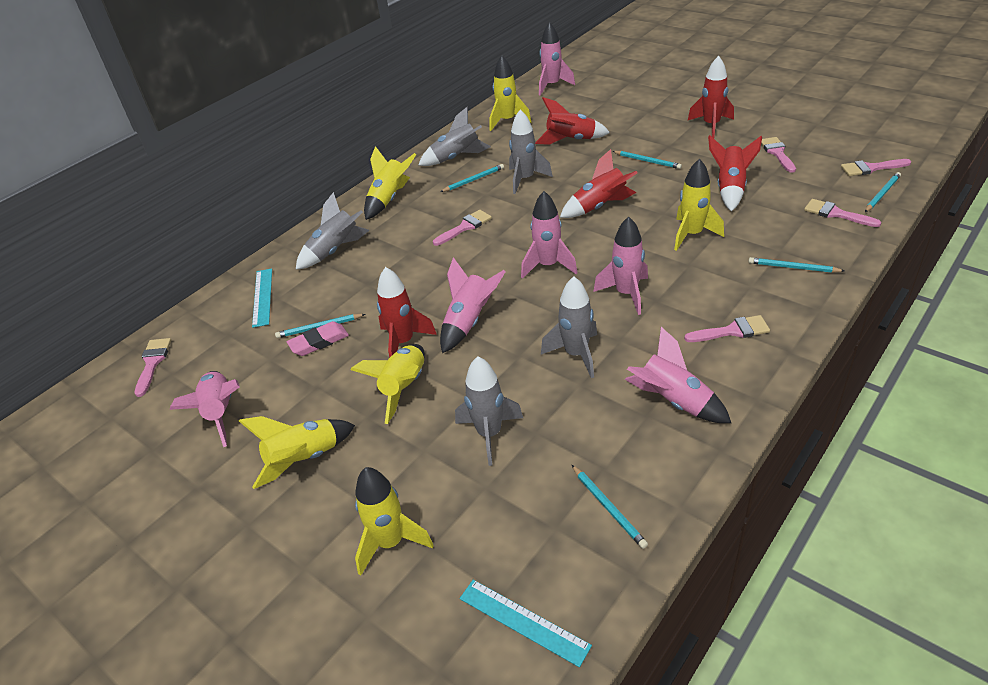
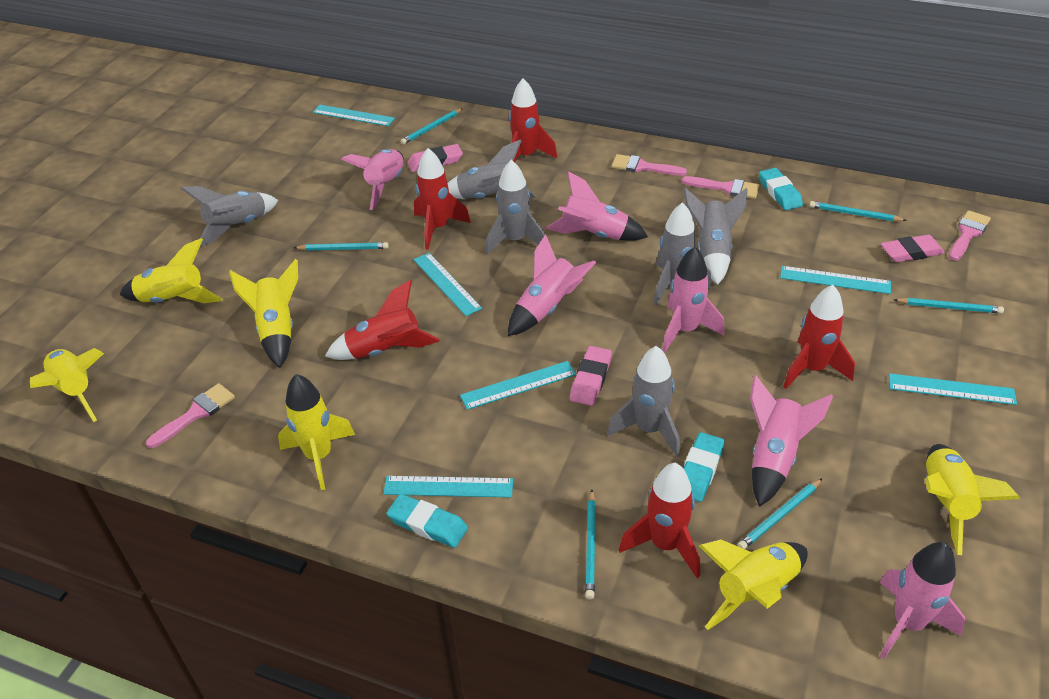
grey rocket: 5 -> 6
pink brush: 6 -> 4
pink eraser: 1 -> 3
turquoise eraser: 0 -> 3
turquoise ruler: 2 -> 6

